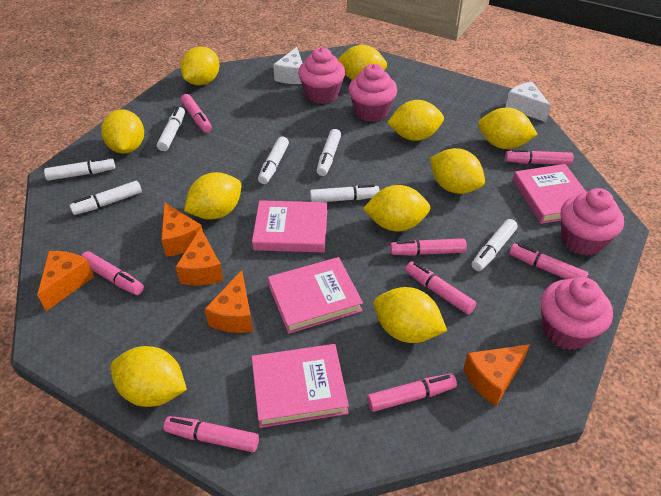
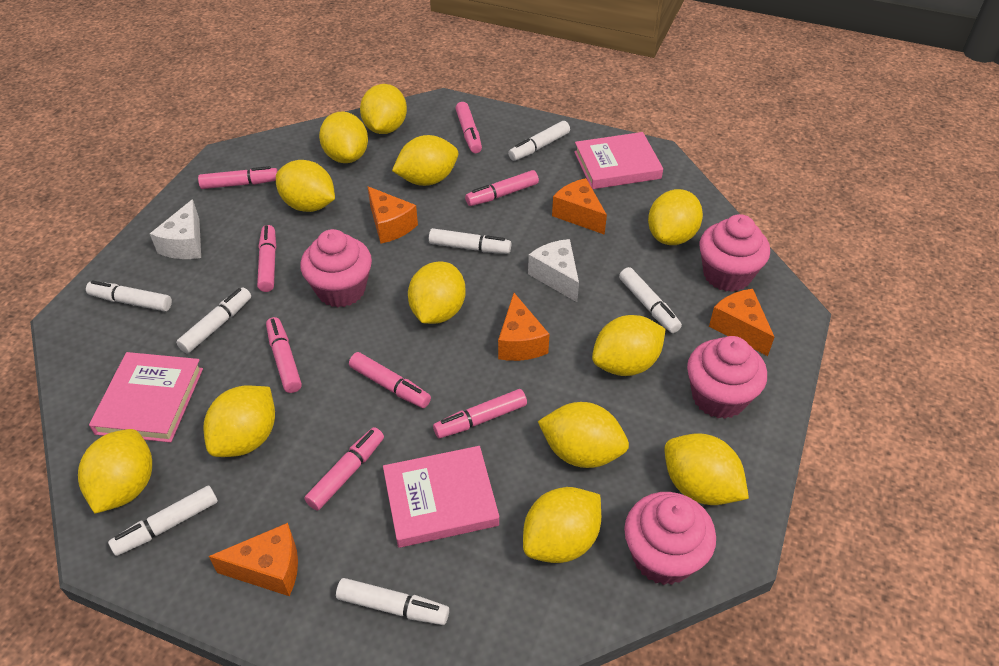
pink book: 4 -> 3
yellow lemon: 10 -> 12

